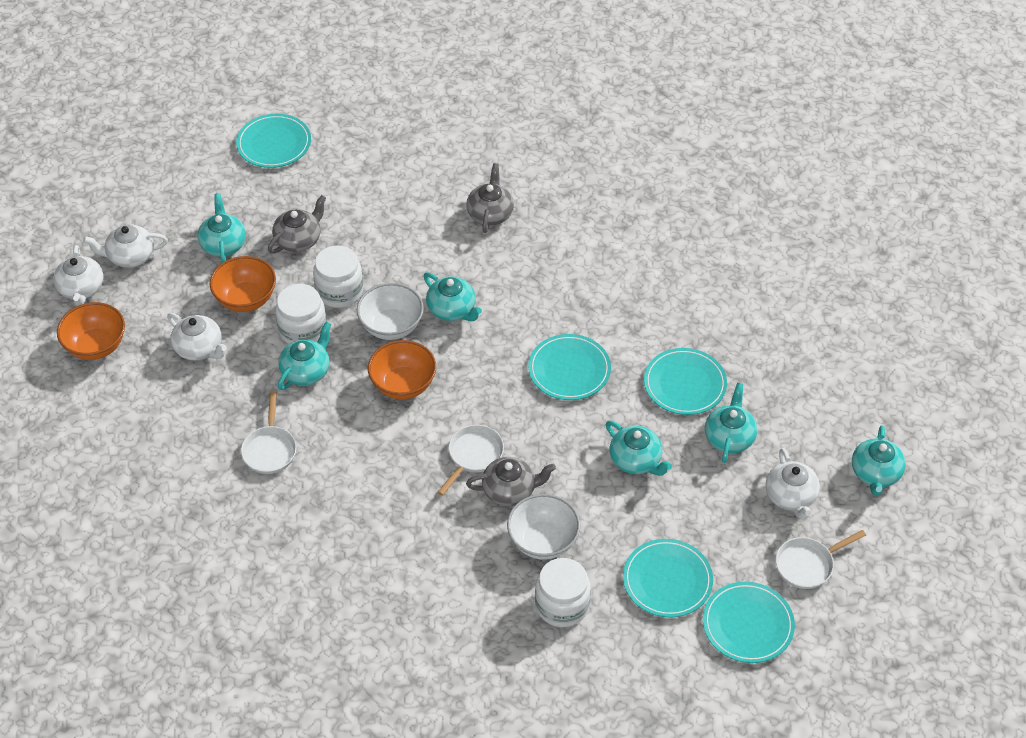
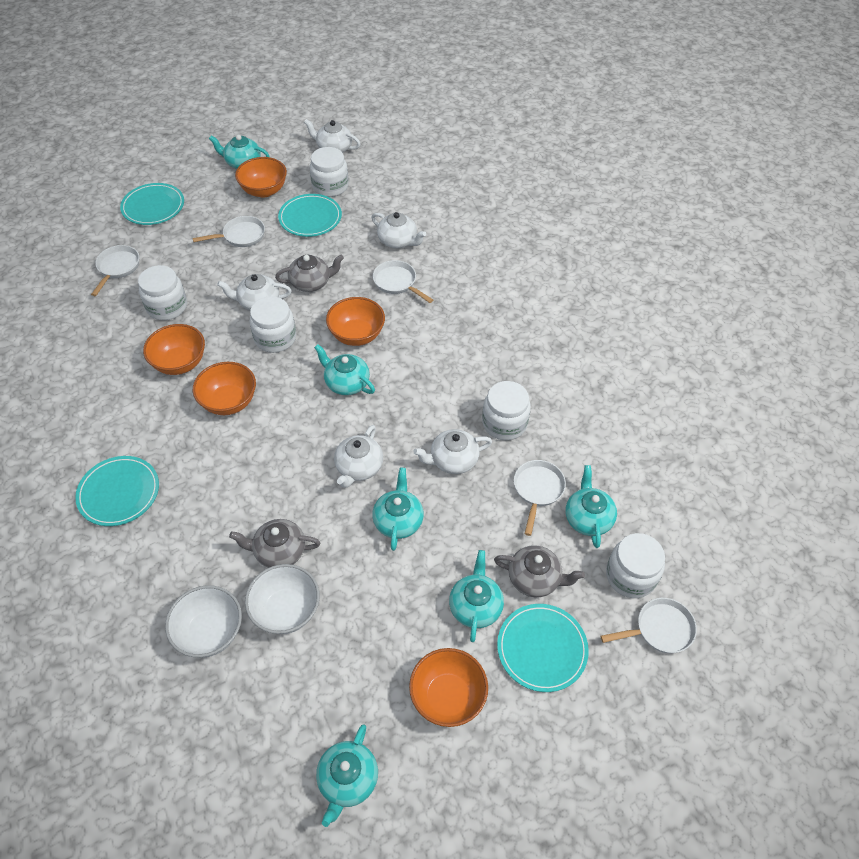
orange bowl: 3 -> 5
turquoise plate: 5 -> 4
white jar: 3 -> 5
white pan: 3 -> 5
white teapot: 4 -> 5

